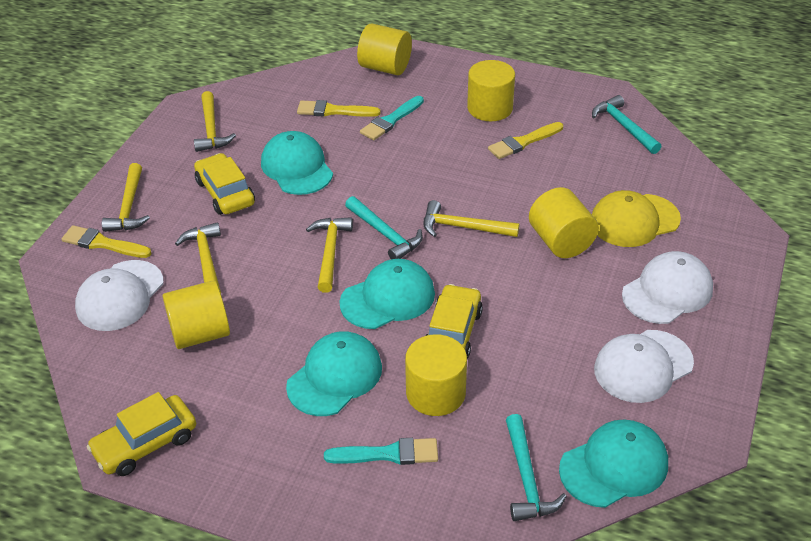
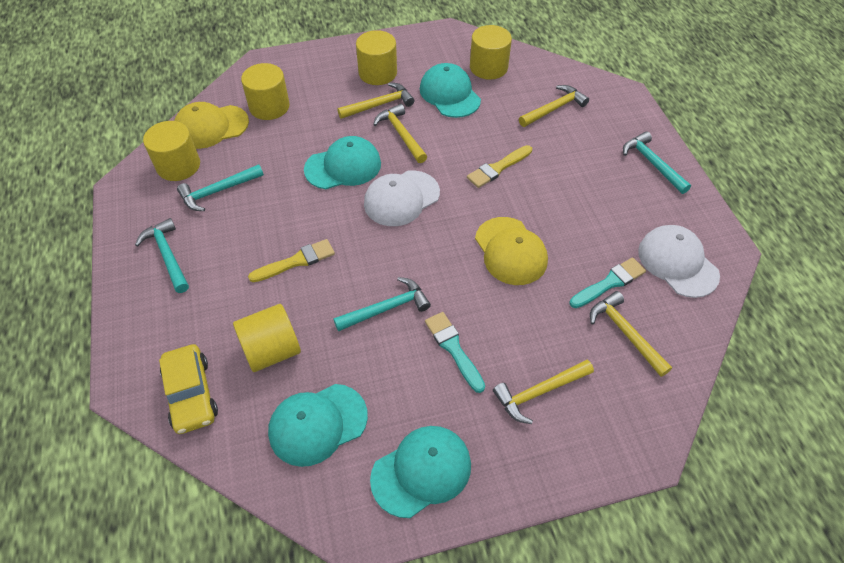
turquoise hammer: 3 -> 4
white cap: 3 -> 2
yellow brush: 3 -> 2
yellow cap: 1 -> 2
yellow car: 3 -> 1

